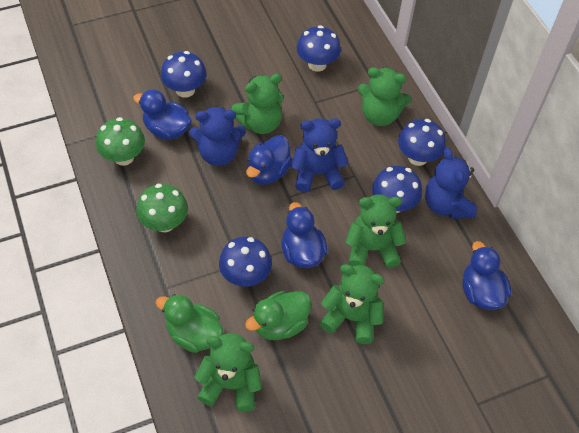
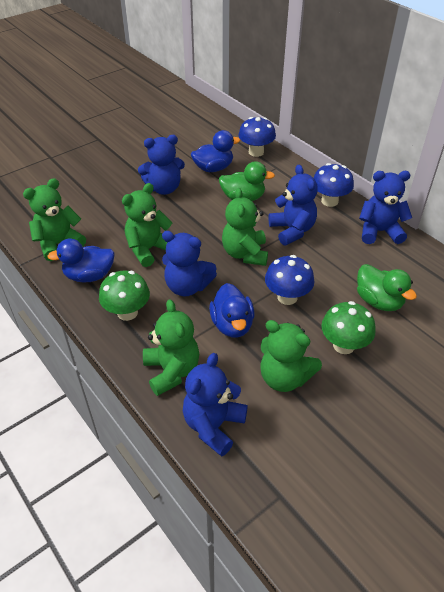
blue duck: 4 -> 3
blue mushroom: 5 -> 3
blue teddy bear: 3 -> 5

